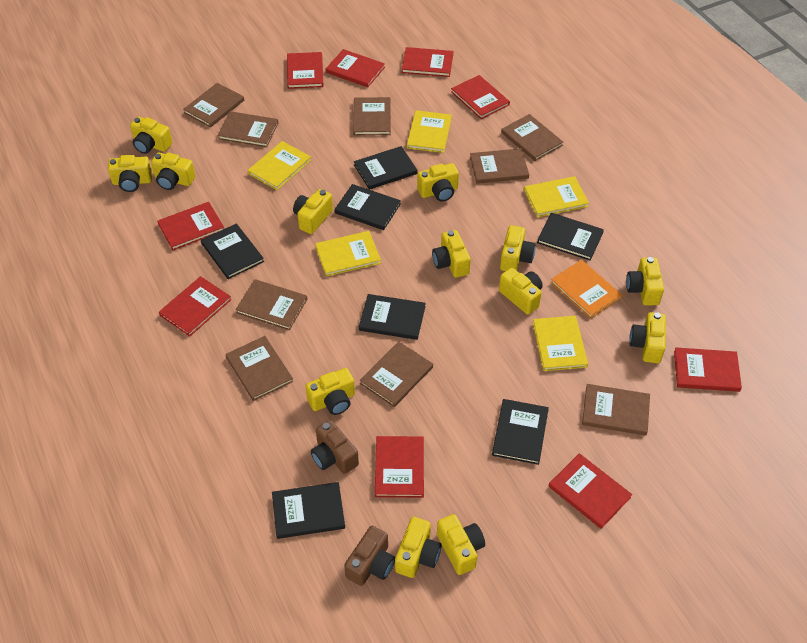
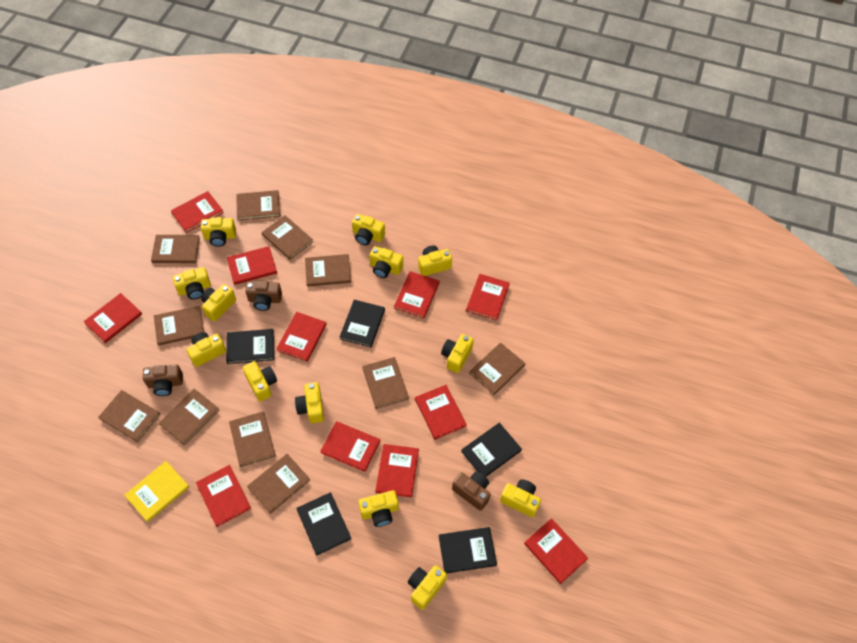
black book: 7 -> 5
brown book: 9 -> 11
brown camera: 2 -> 3
orange book: 1 -> 0
red book: 9 -> 11
yellow book: 5 -> 1

